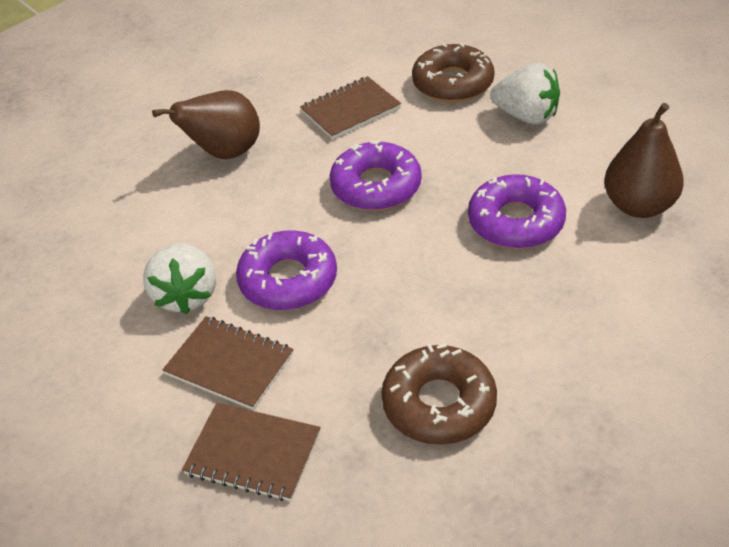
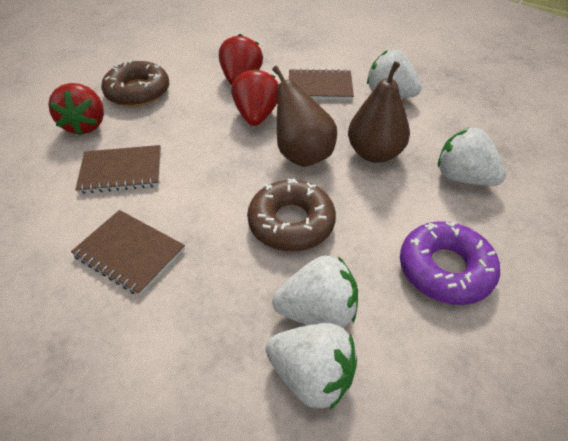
purple donut: 3 -> 1
red strawberry: 0 -> 3
white strawberry: 2 -> 4

